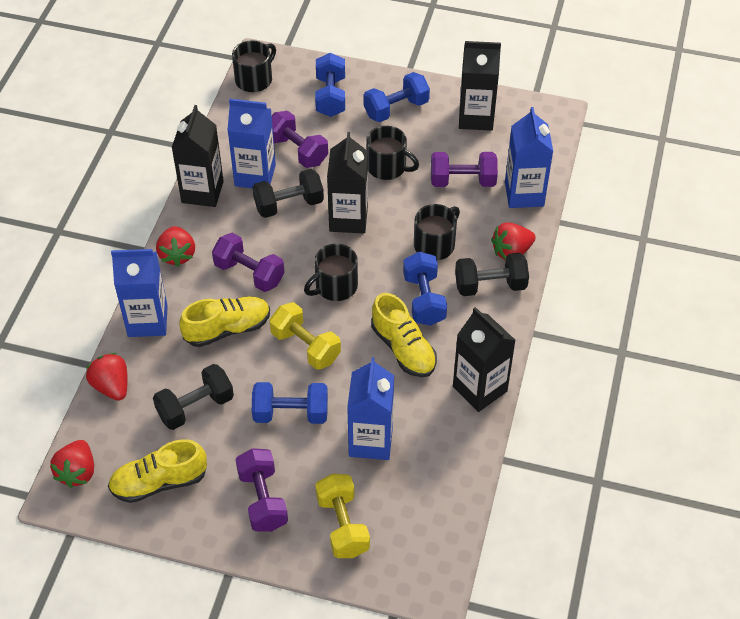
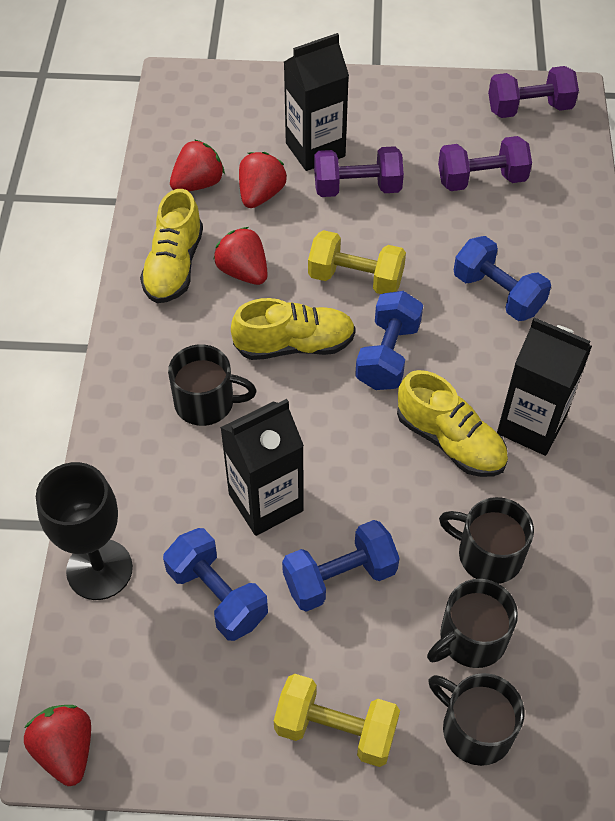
black carton: 4 -> 3
black dumbbell: 3 -> 0
black goblet: 0 -> 1
blue carton: 4 -> 0
purple dumbbell: 4 -> 3

